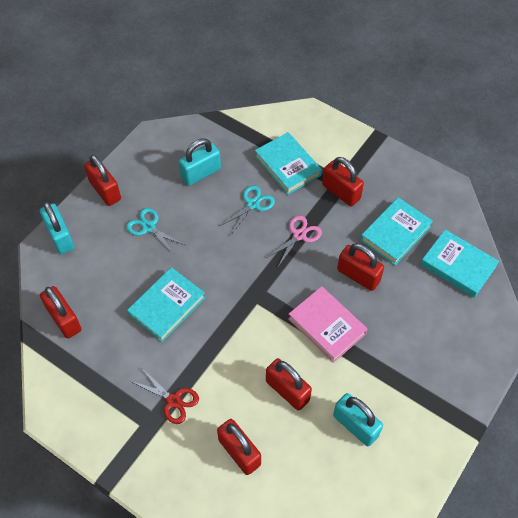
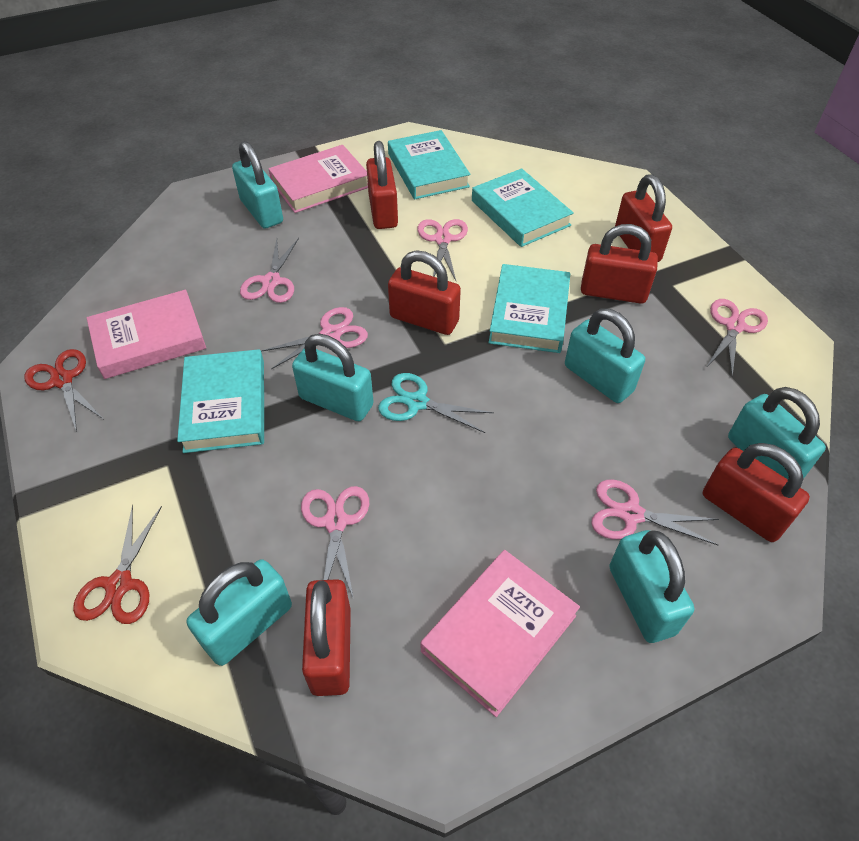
pink book: 1 -> 3
pink scissors: 1 -> 6
red scissors: 1 -> 2
turquoise padlock: 3 -> 6
turquoise scissors: 2 -> 1

